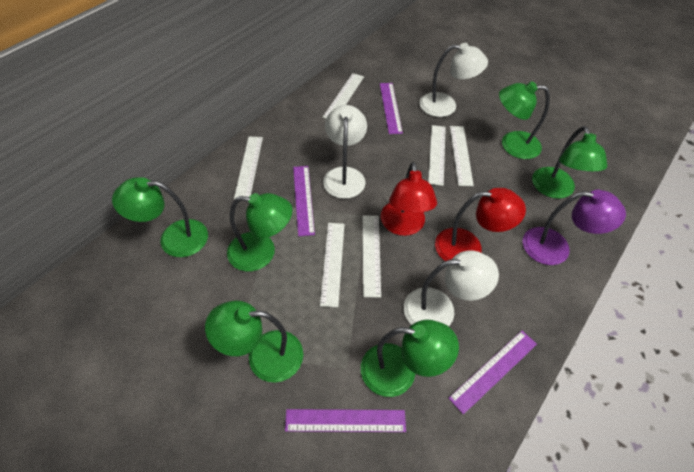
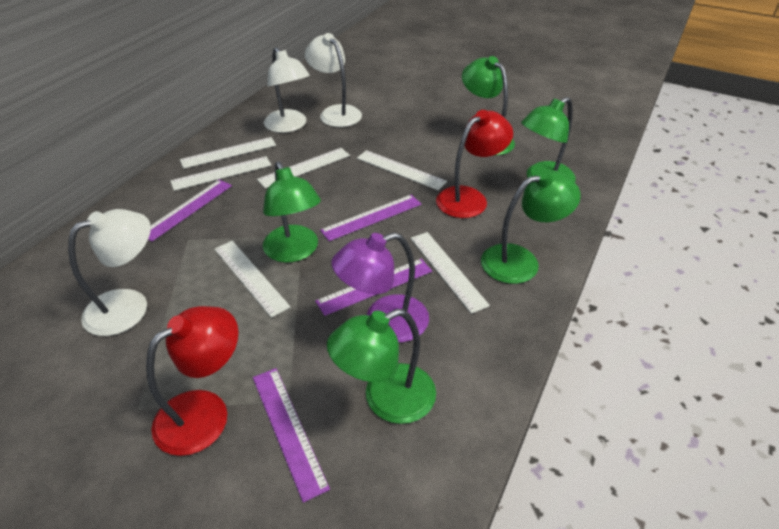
green lamp: 6 -> 5

